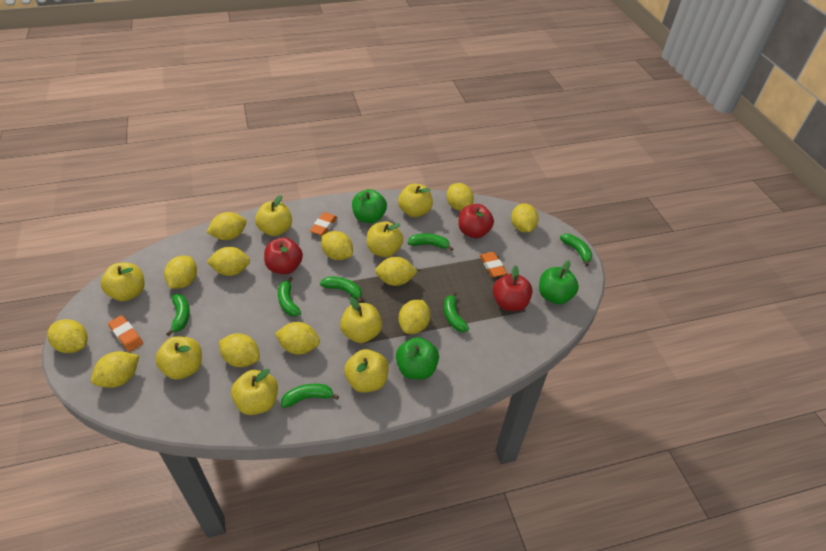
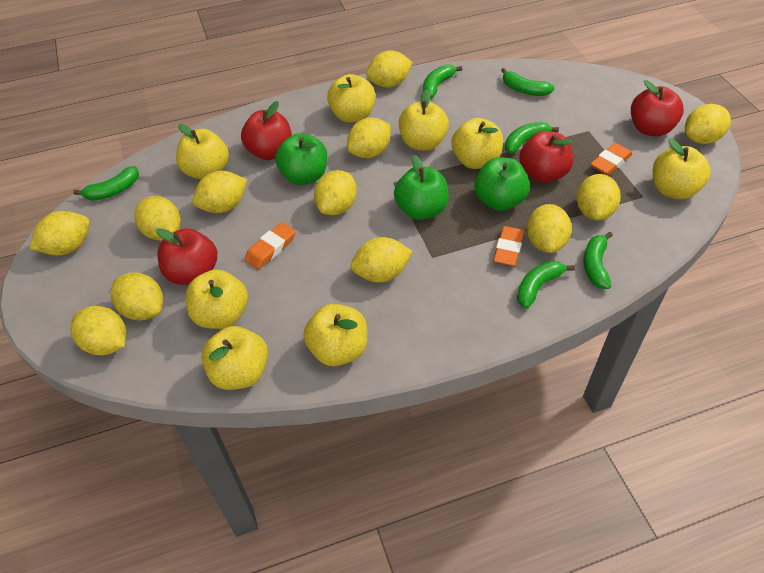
green banana: 7 -> 6
red apple: 3 -> 4

